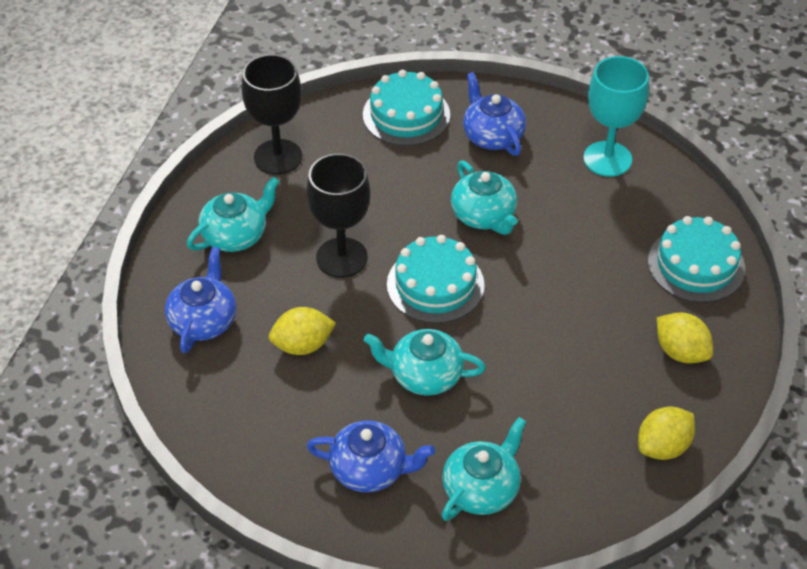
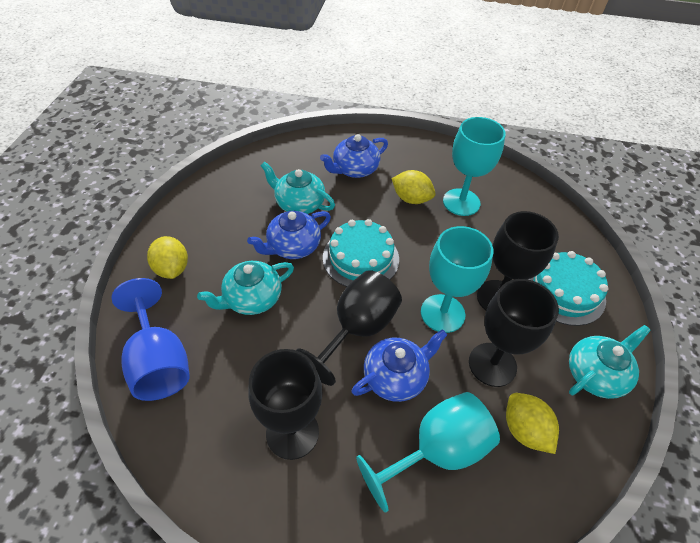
black goblet: 2 -> 4
blue goblet: 0 -> 1
turquoise cake: 3 -> 2
turquoise goblet: 1 -> 3
turquoise teapot: 4 -> 3

